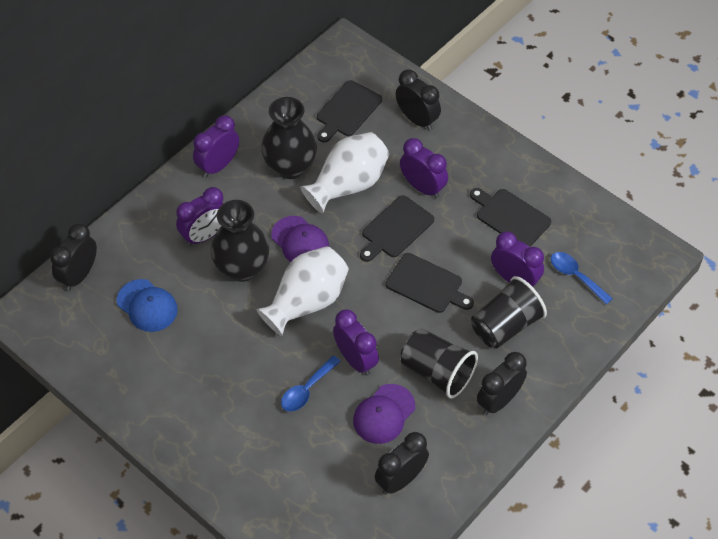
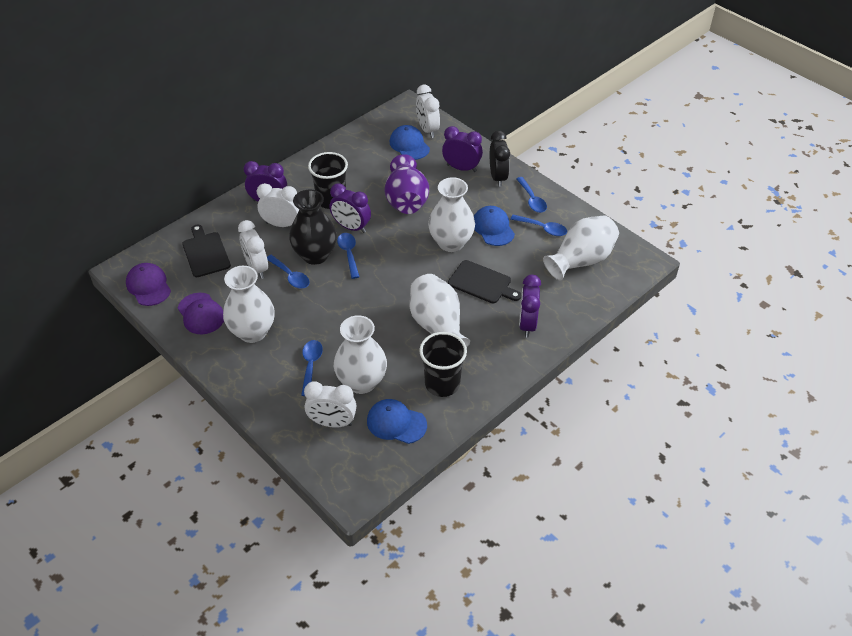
black clock: 4 -> 1
black cutting board: 4 -> 2
black vase: 2 -> 1
blue cap: 1 -> 3
blue spoon: 2 -> 5
purple clock: 5 -> 4
purple vase: 0 -> 1
white clock: 0 -> 4
white vase: 2 -> 5

